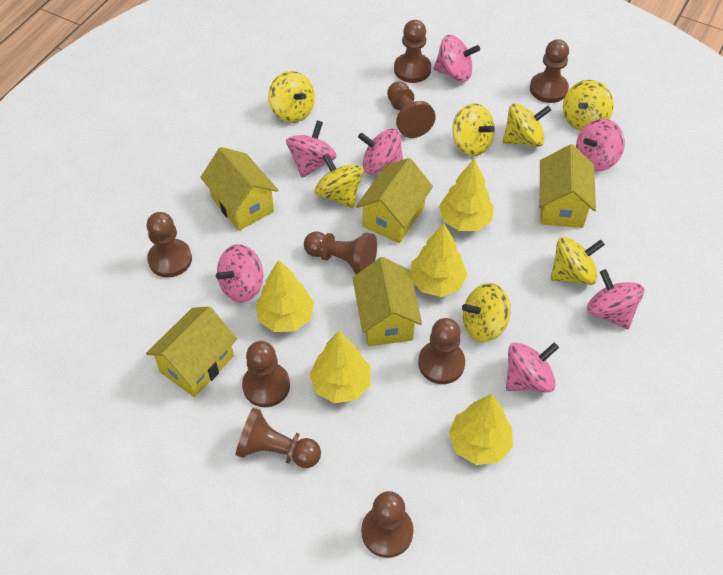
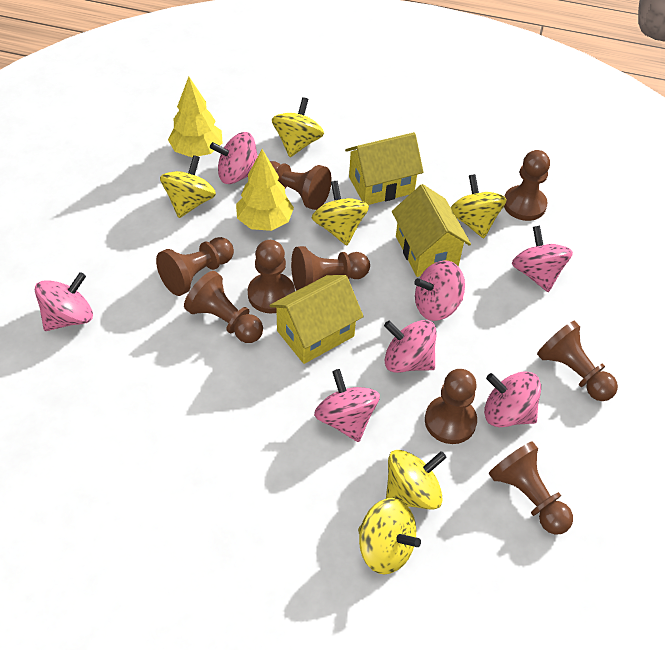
yellow house: 5 -> 3
yellow spinning top: 7 -> 6
yellow tree: 5 -> 2

